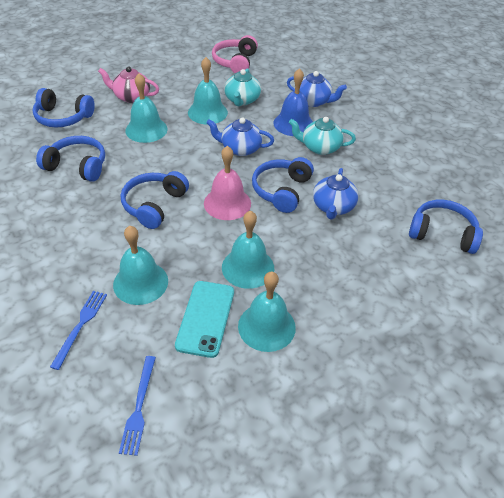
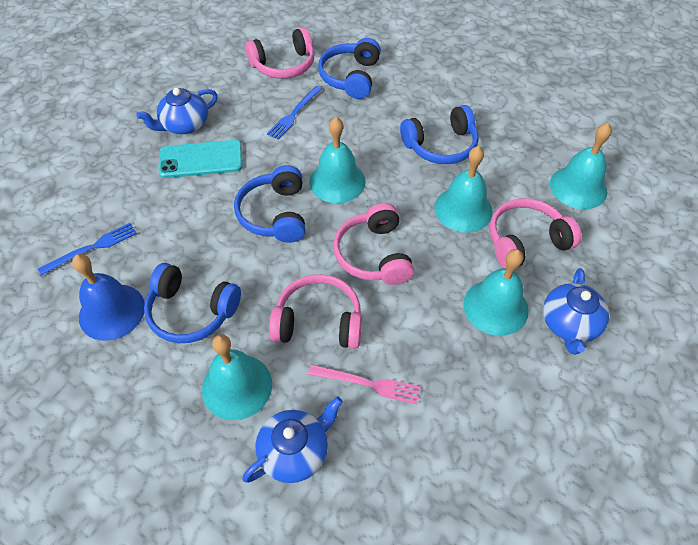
blue headphones: 5 -> 4
pink bell: 1 -> 0
pink fork: 0 -> 1
pink headphones: 1 -> 4
pink teapot: 1 -> 0
turquoise teapot: 2 -> 0

